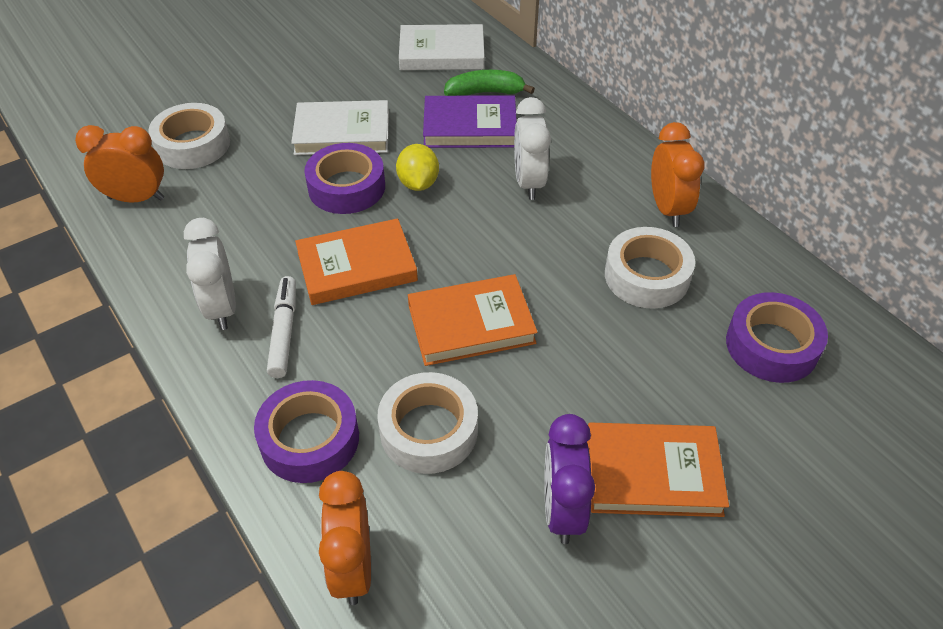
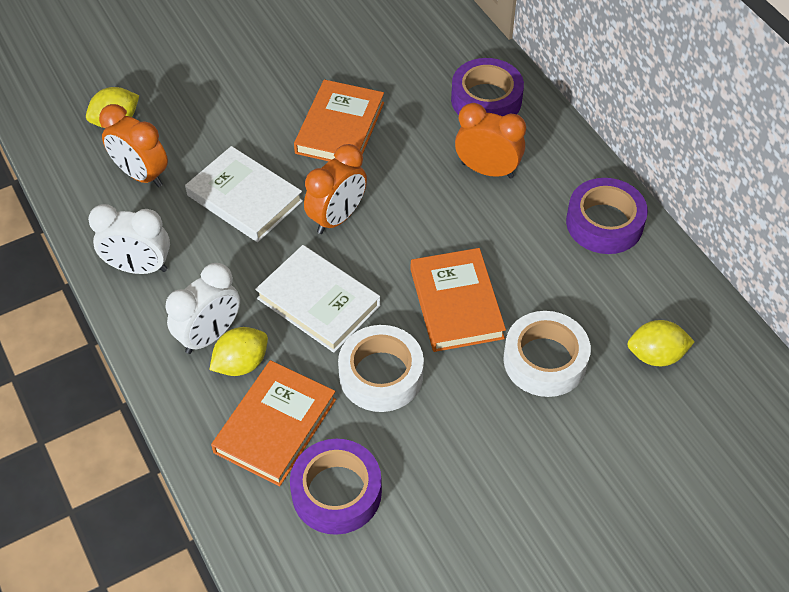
green banana: 1 -> 0
purple book: 1 -> 0
purple clock: 1 -> 0
white marker: 1 -> 0
white tape: 3 -> 2
yellow lemon: 1 -> 3

